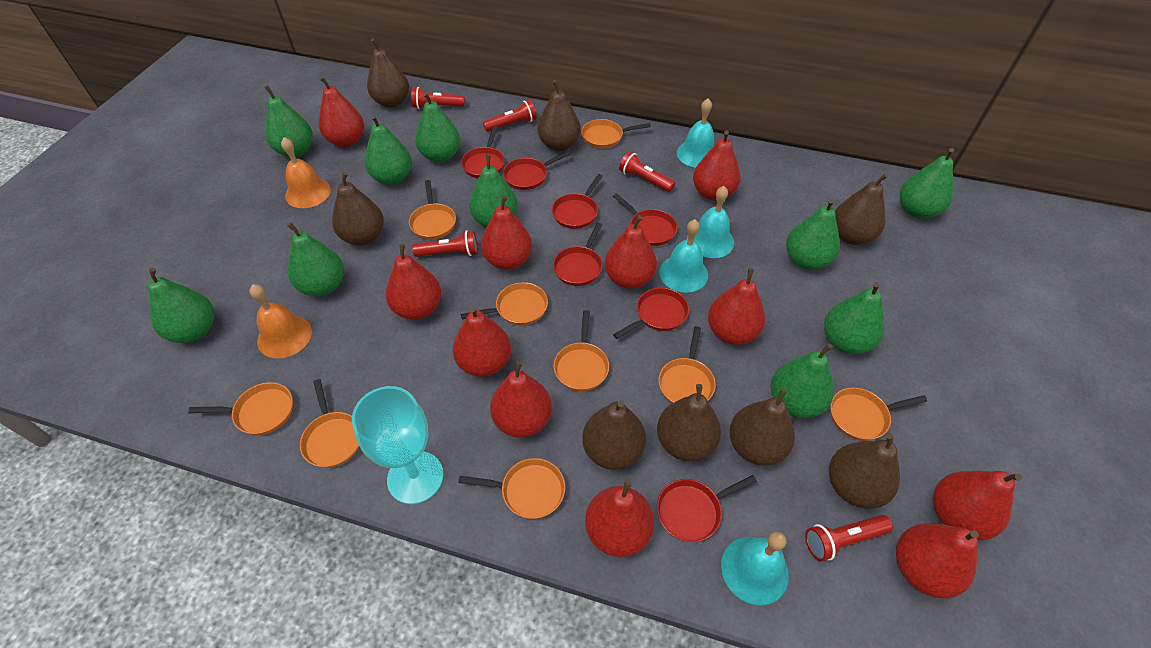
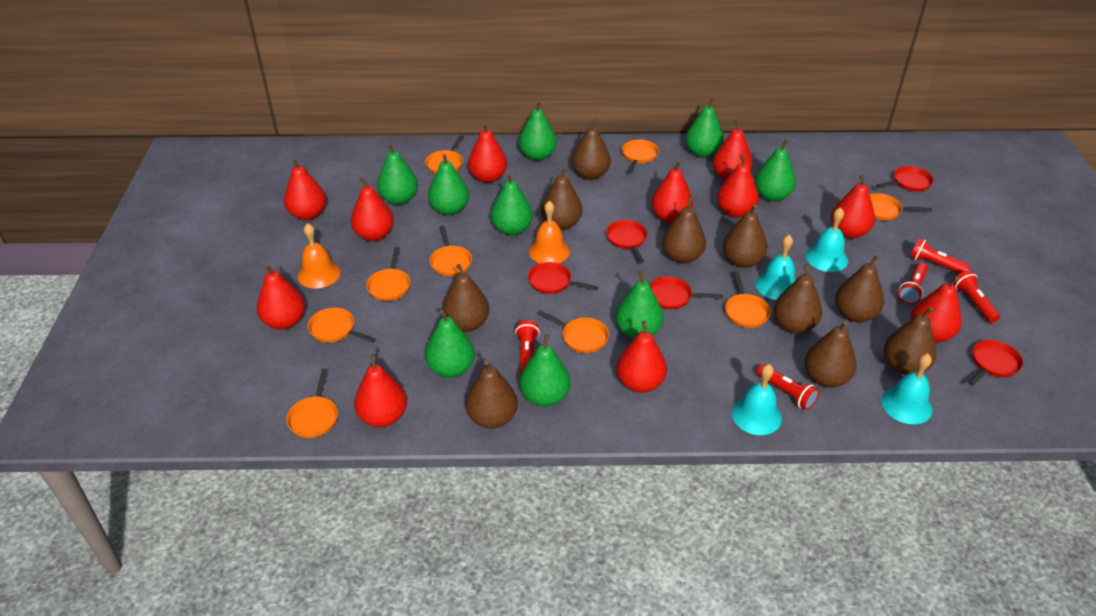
brown pear: 8 -> 10
green pear: 10 -> 9
red pan: 7 -> 5
turquoise goblet: 1 -> 0

